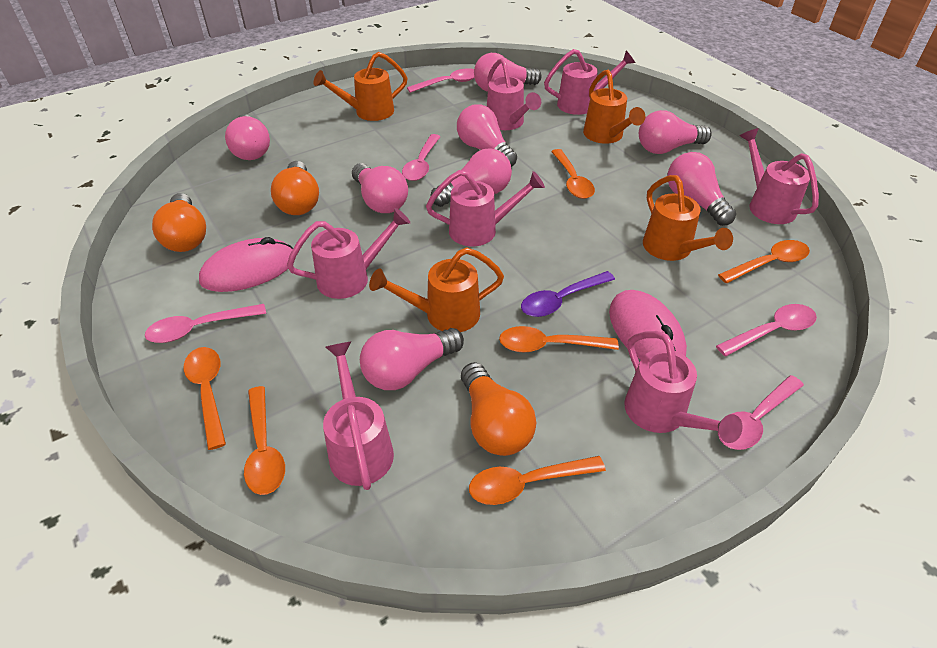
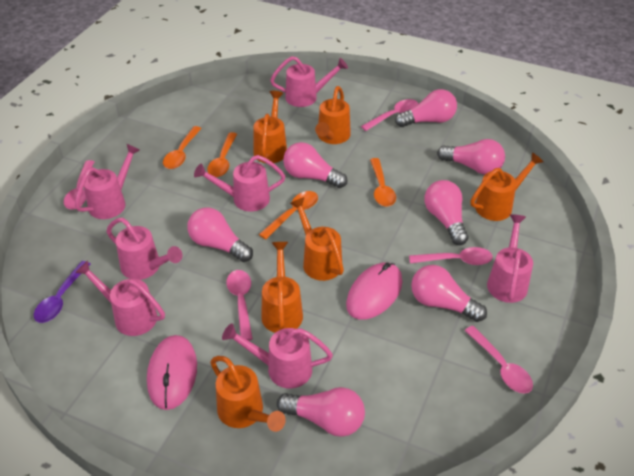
orange light bulb: 3 -> 0
orange spoon: 6 -> 4
orange watering can: 4 -> 6
pink light bulb: 8 -> 7

